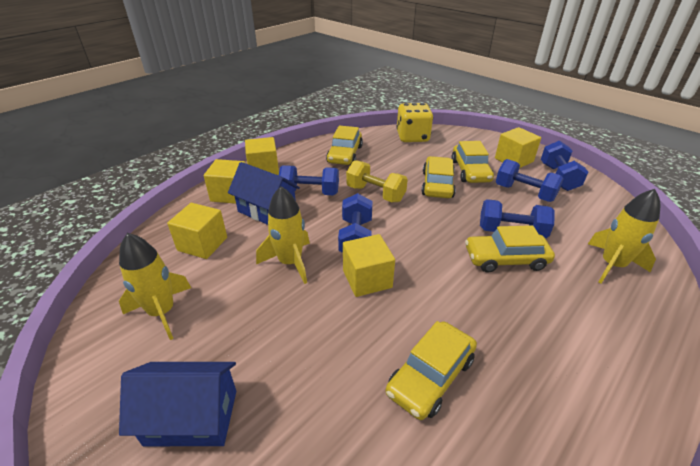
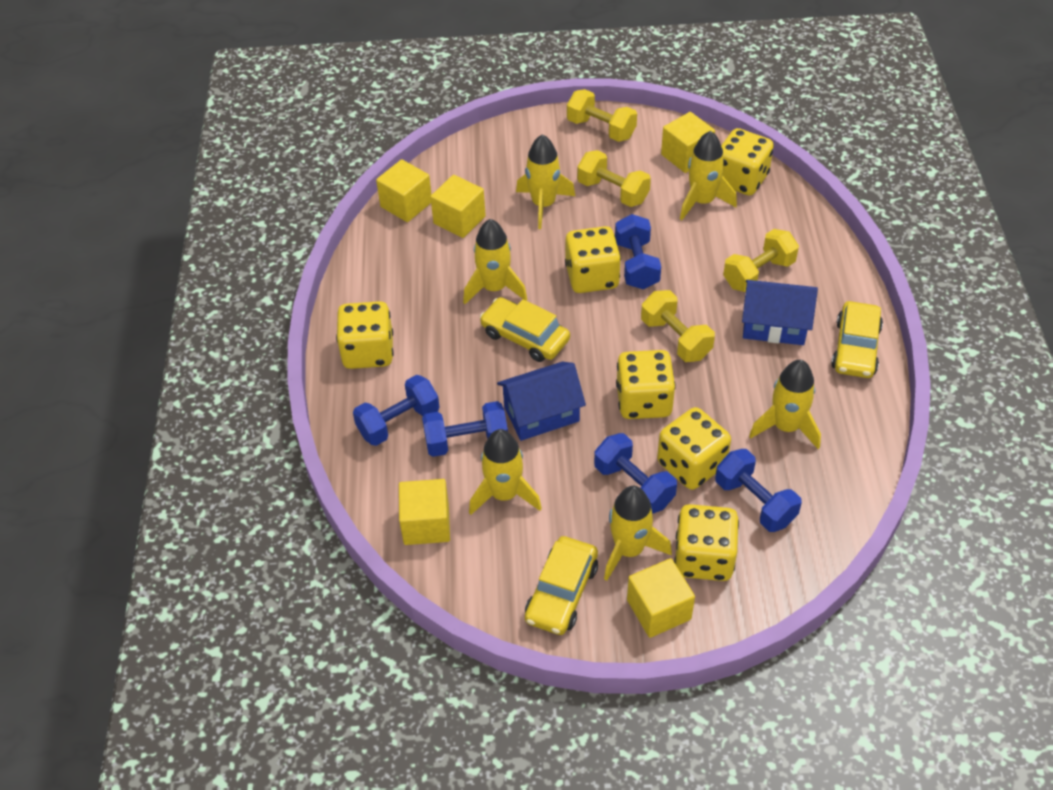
yellow car: 5 -> 3
yellow dice: 1 -> 6
yellow dumbbell: 1 -> 4
yellow rocket: 3 -> 6

